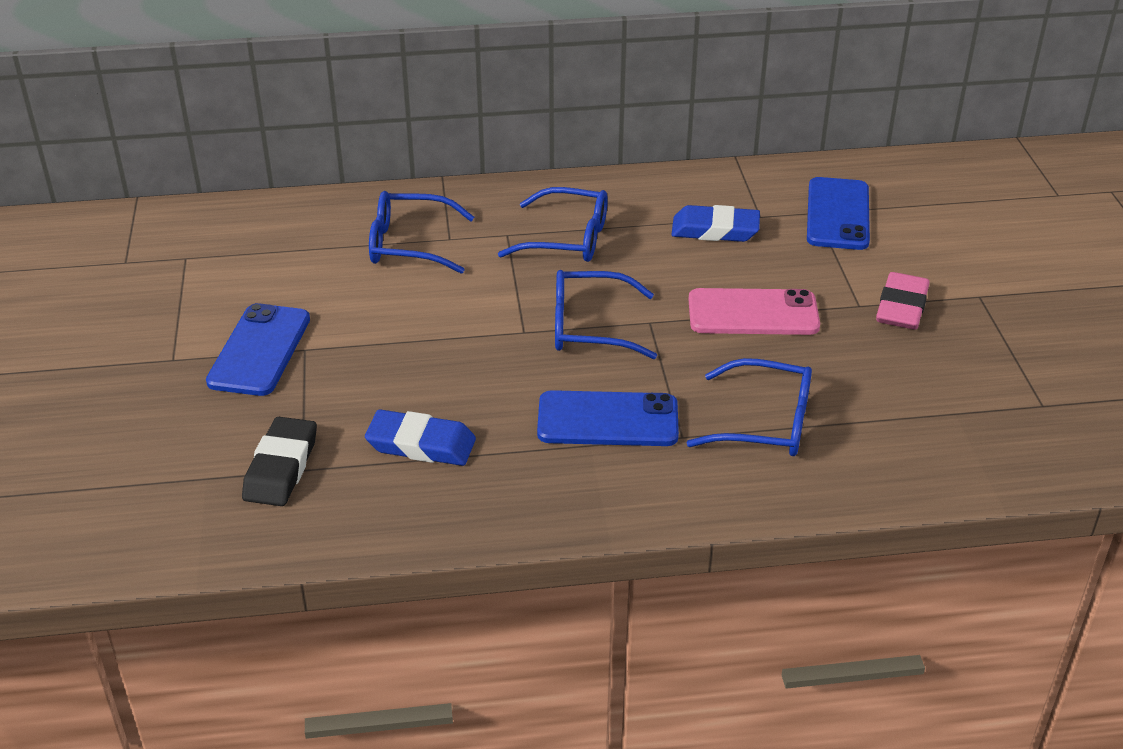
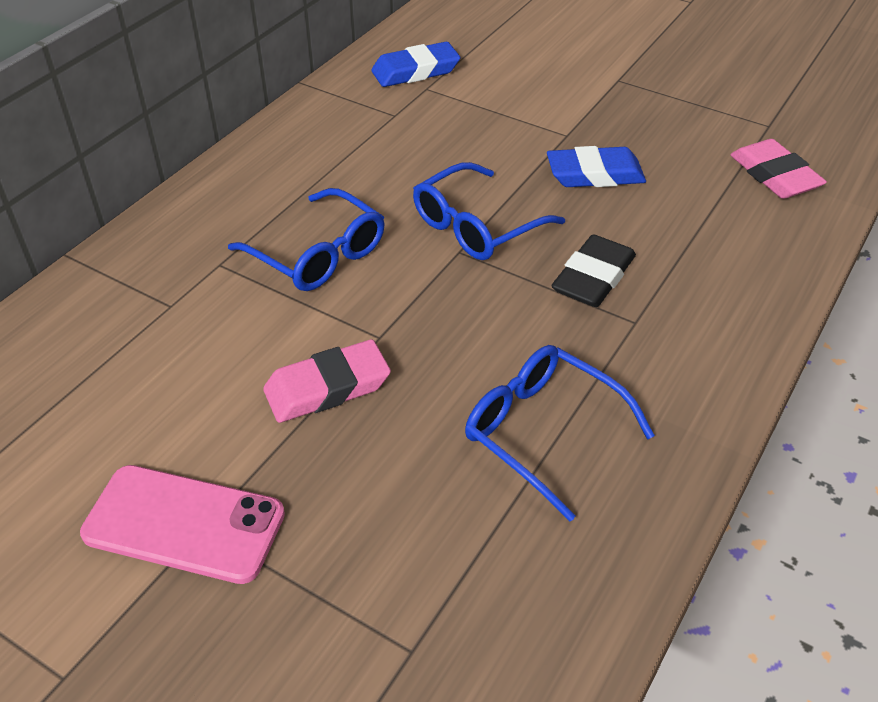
blue glasses: 4 -> 3
blue phone: 3 -> 0
pink eraser: 1 -> 2

